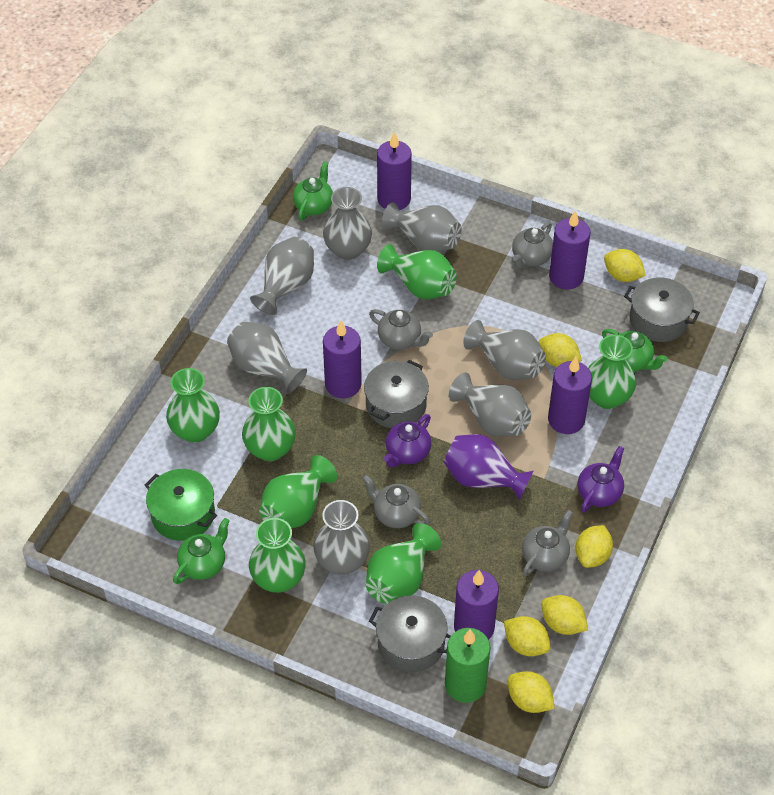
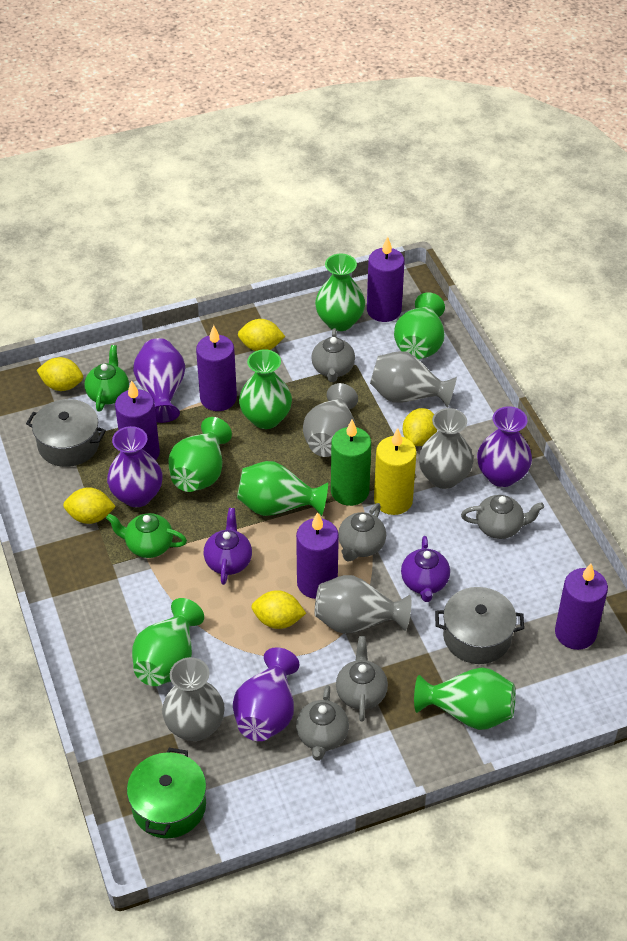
green teapot: 3 -> 2
grey pot: 3 -> 2
grey teapot: 4 -> 5
grey vase: 7 -> 5
purple vase: 1 -> 4
yellow candle: 0 -> 1
yellow lemon: 6 -> 5

